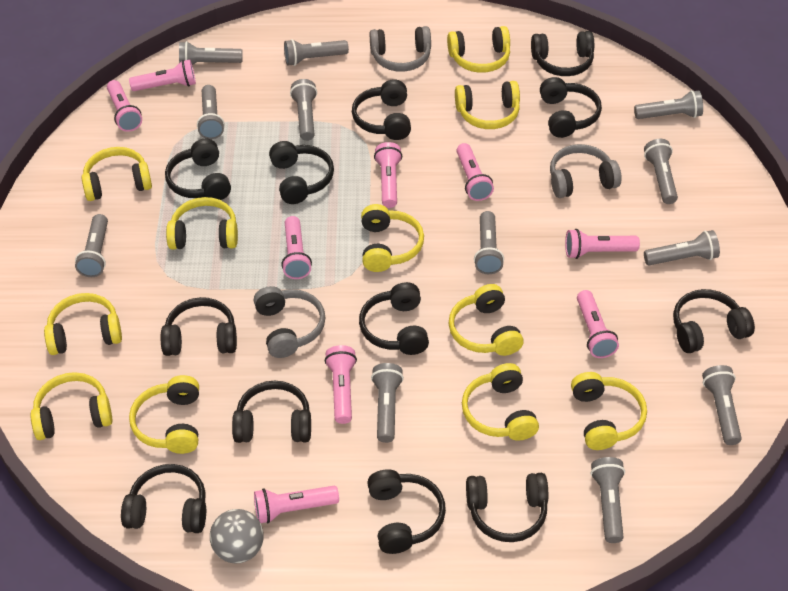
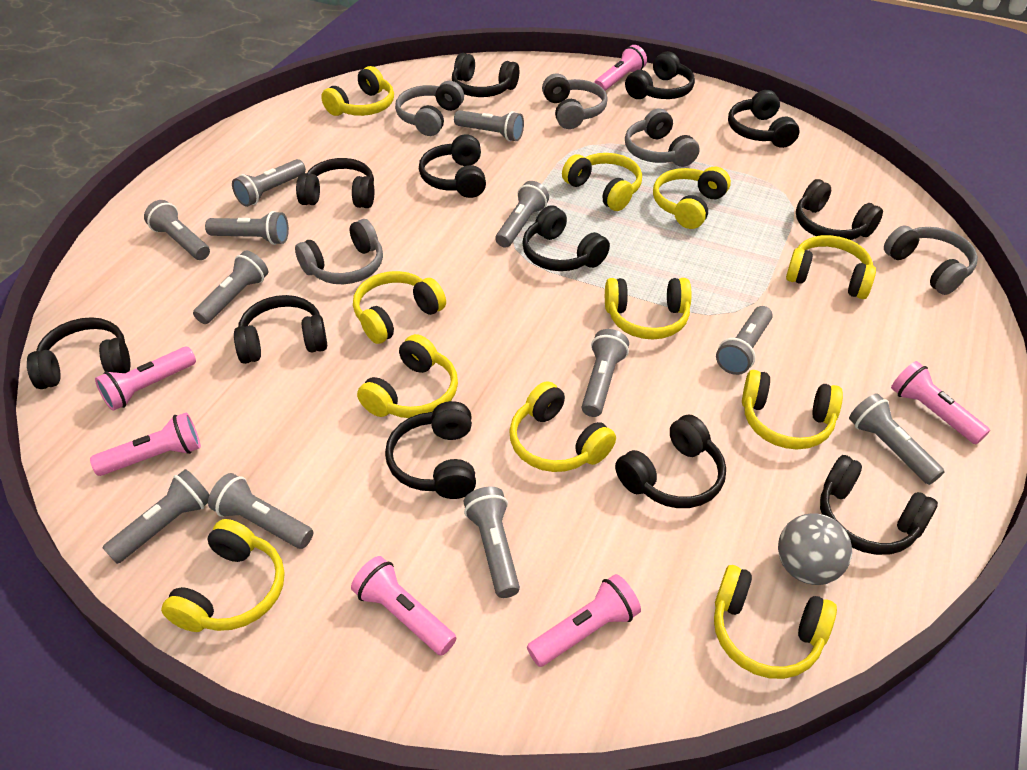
grey headphones: 3 -> 5
pink flashlight: 9 -> 6

